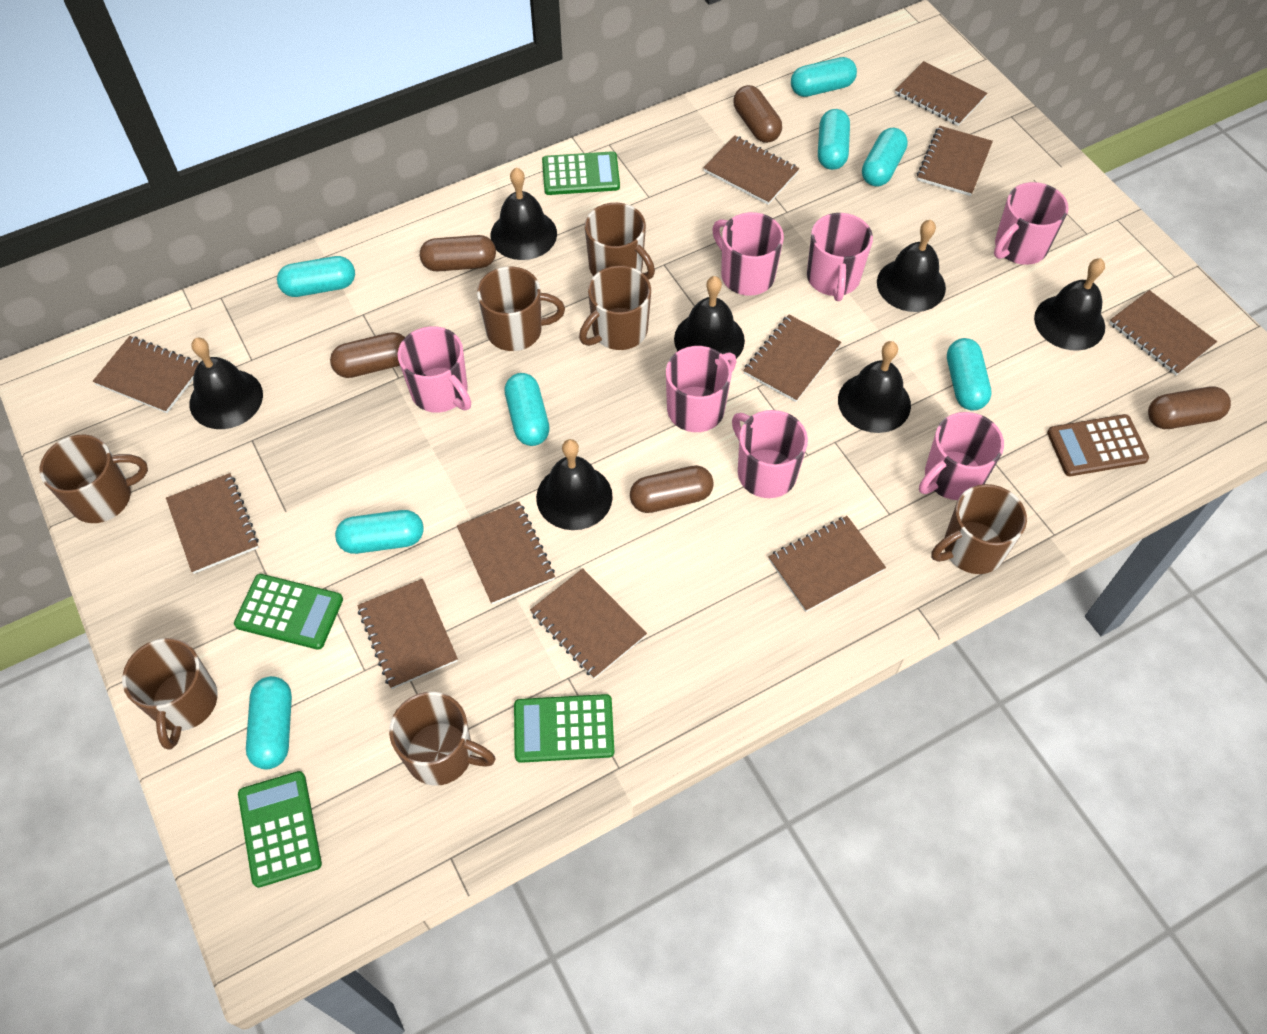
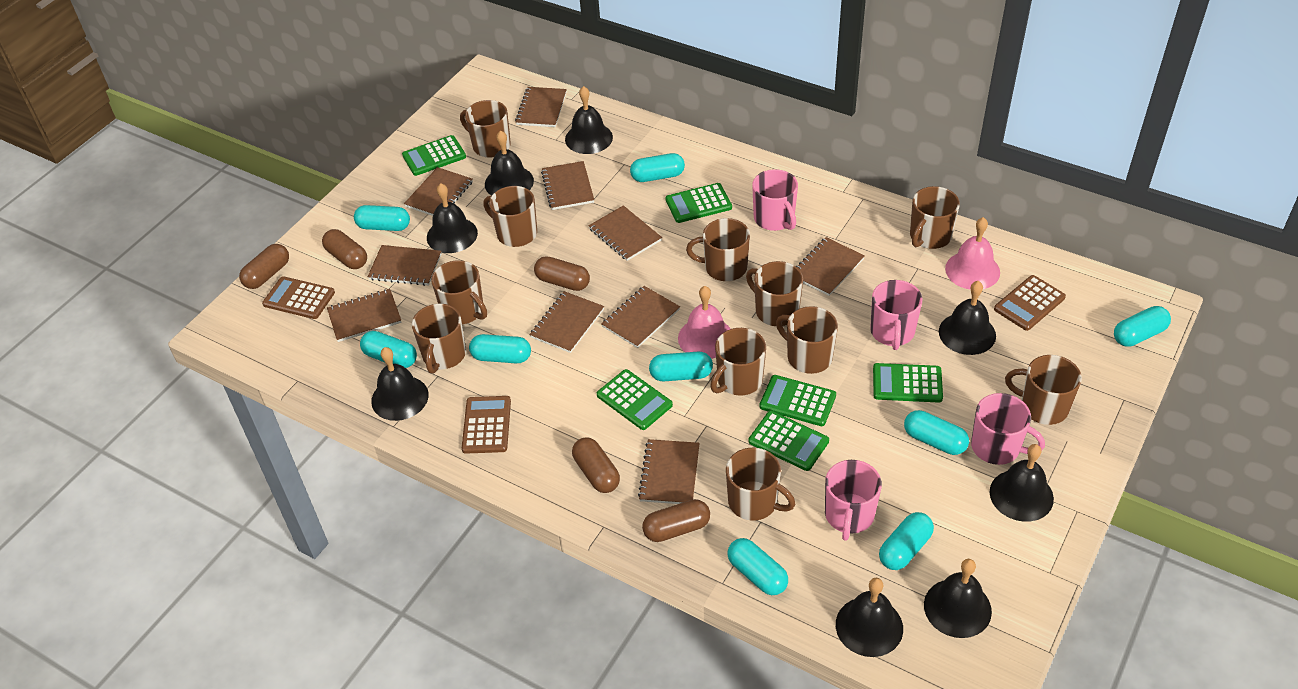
black bell: 7 -> 8
brown calculator: 1 -> 3
brown mug: 7 -> 11
brown notebook: 11 -> 10
green calculator: 4 -> 6
pink bell: 0 -> 2
pink mug: 7 -> 4
turquoise capsule: 8 -> 9

